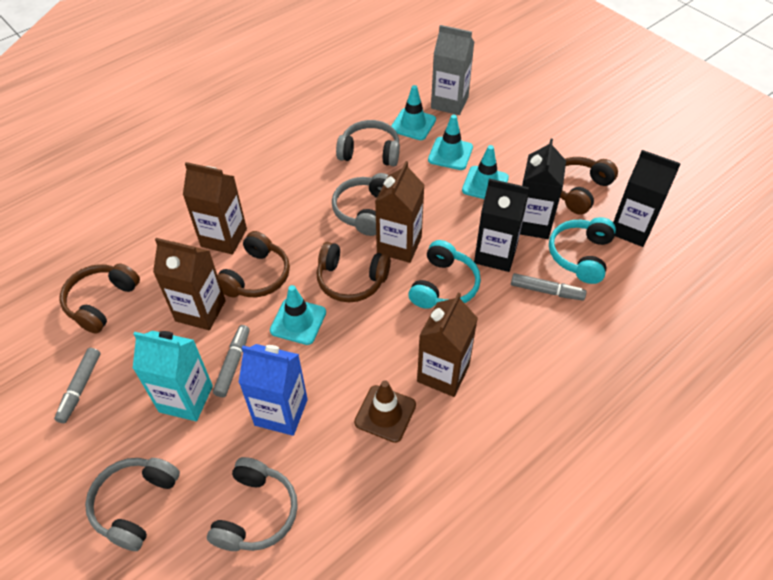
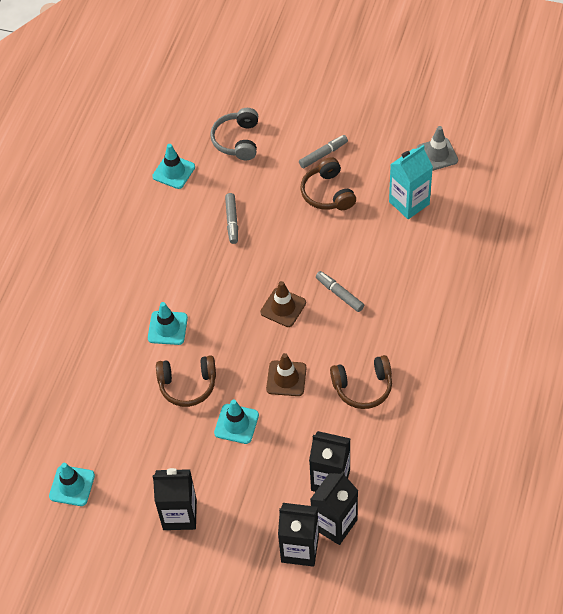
black carton: 3 -> 4
blue carton: 1 -> 0
brown carton: 4 -> 0
brown headphones: 4 -> 3
brown traffic cone: 1 -> 2
grey carton: 1 -> 0
grey headphones: 4 -> 1
grey traffic cone: 0 -> 1
turquoise headphones: 2 -> 0

